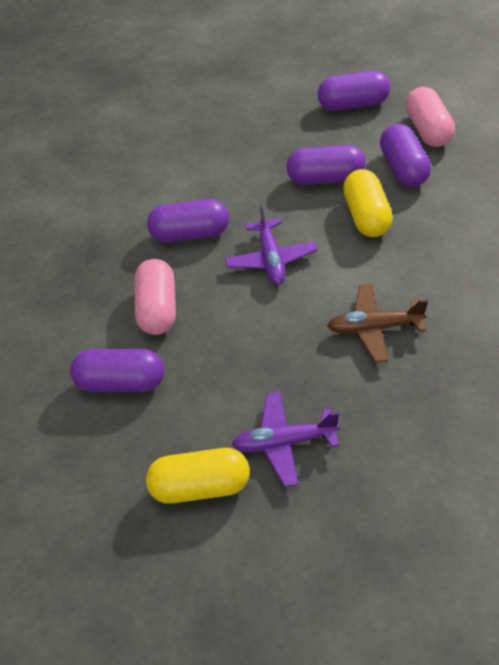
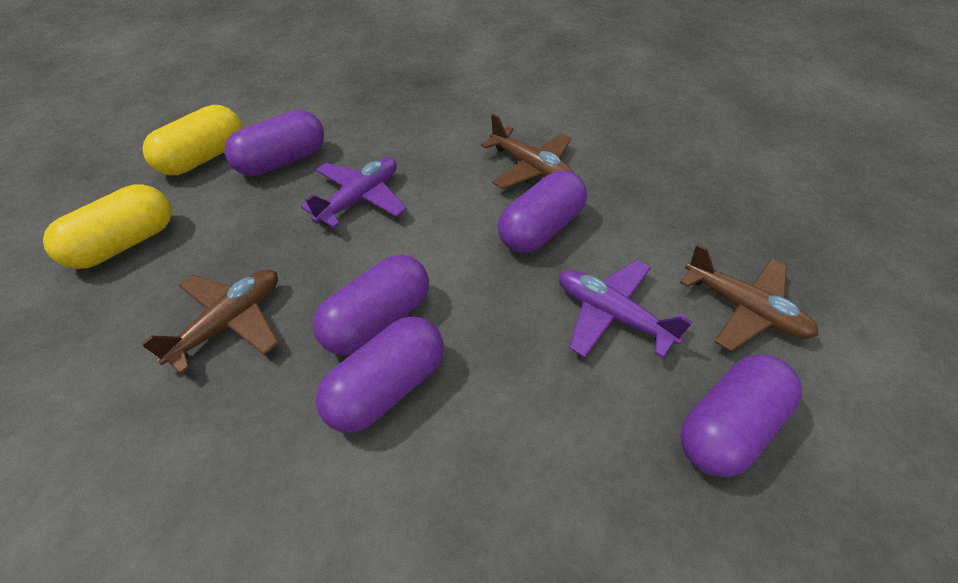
brown plane: 1 -> 3
pink capsule: 2 -> 0

